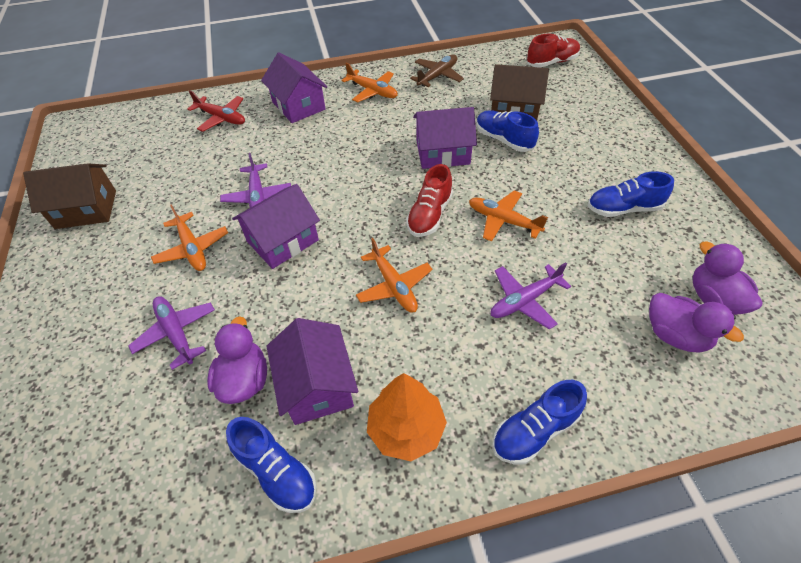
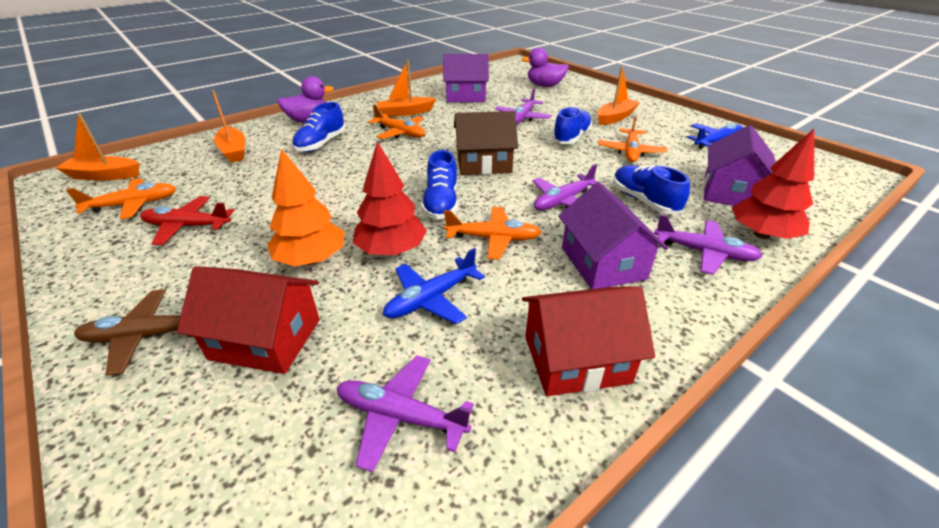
blue plane: 0 -> 2
brown house: 2 -> 1
orange boat: 0 -> 4
purple duck: 3 -> 2
purple house: 4 -> 3
purple plane: 3 -> 4
red house: 0 -> 2
red shoe: 2 -> 0
red tree: 0 -> 2

